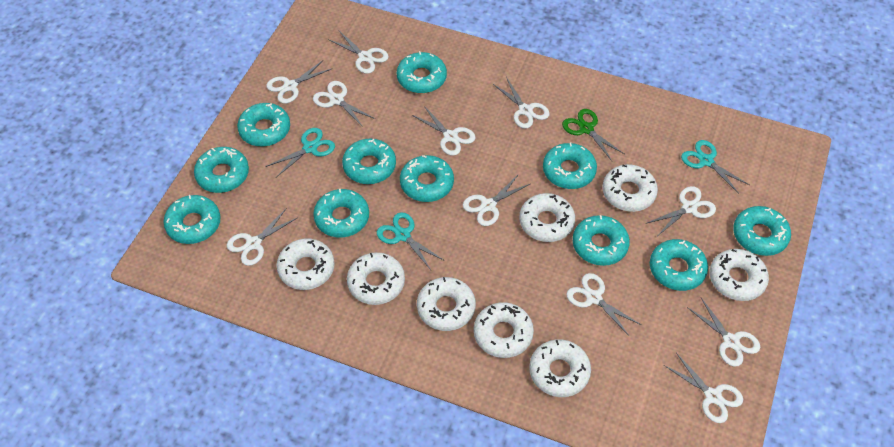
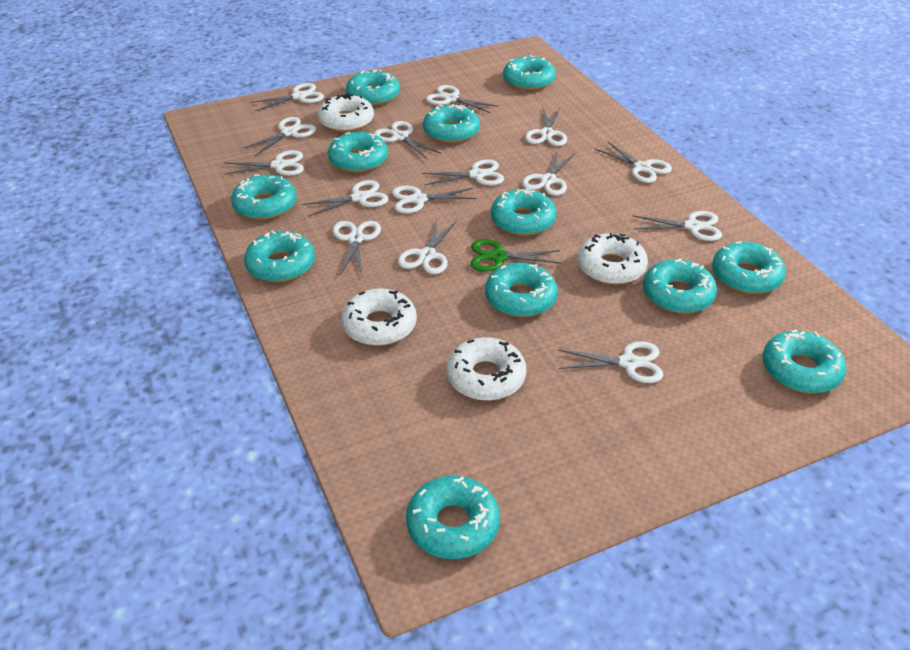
turquoise donut: 11 -> 12
turquoise scissors: 3 -> 0
white donut: 8 -> 4
white scissors: 11 -> 15

